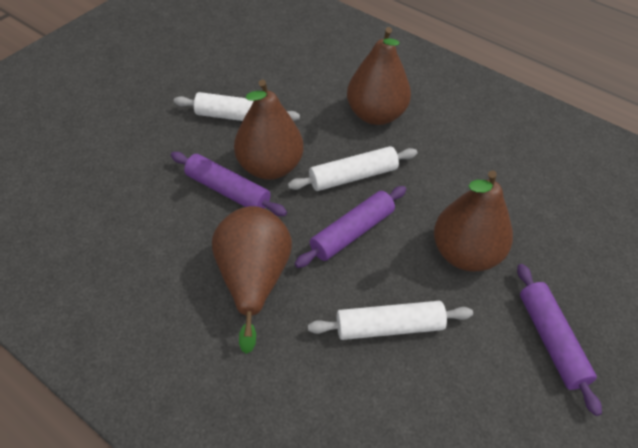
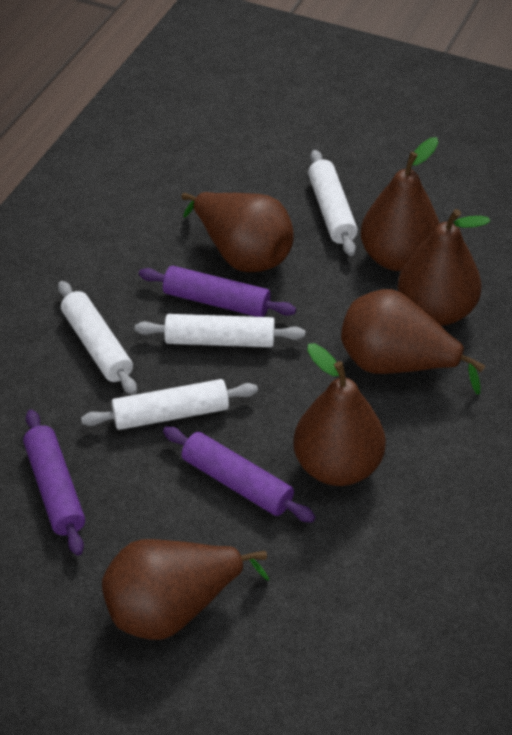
brown pear: 4 -> 6
white rolling pin: 3 -> 4

